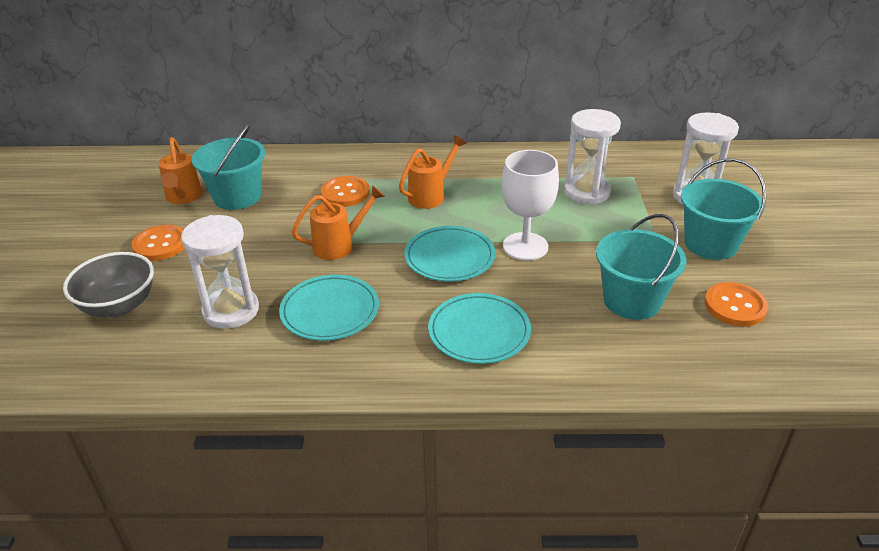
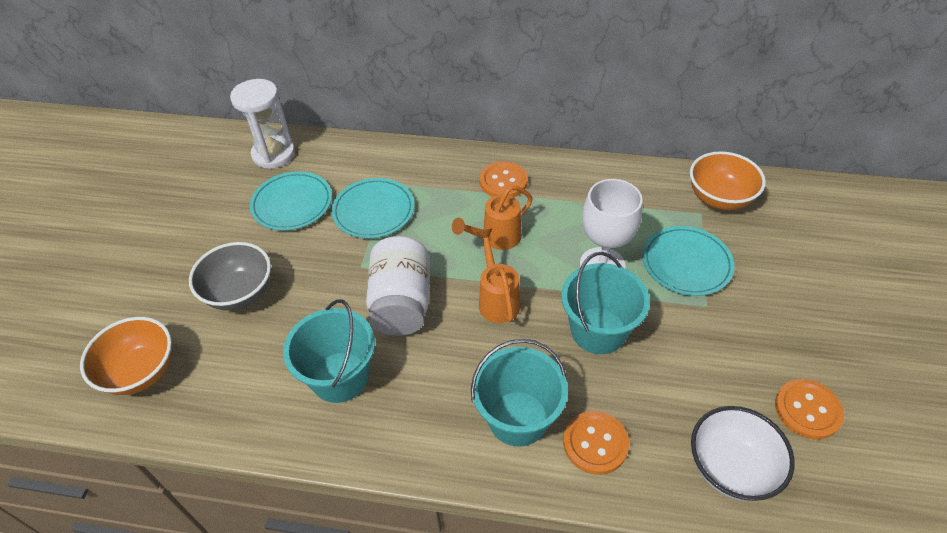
orange bowl: 0 -> 2
orange watering can: 3 -> 2
white bowl: 0 -> 1
white hourglass: 3 -> 1
white jar: 0 -> 1

